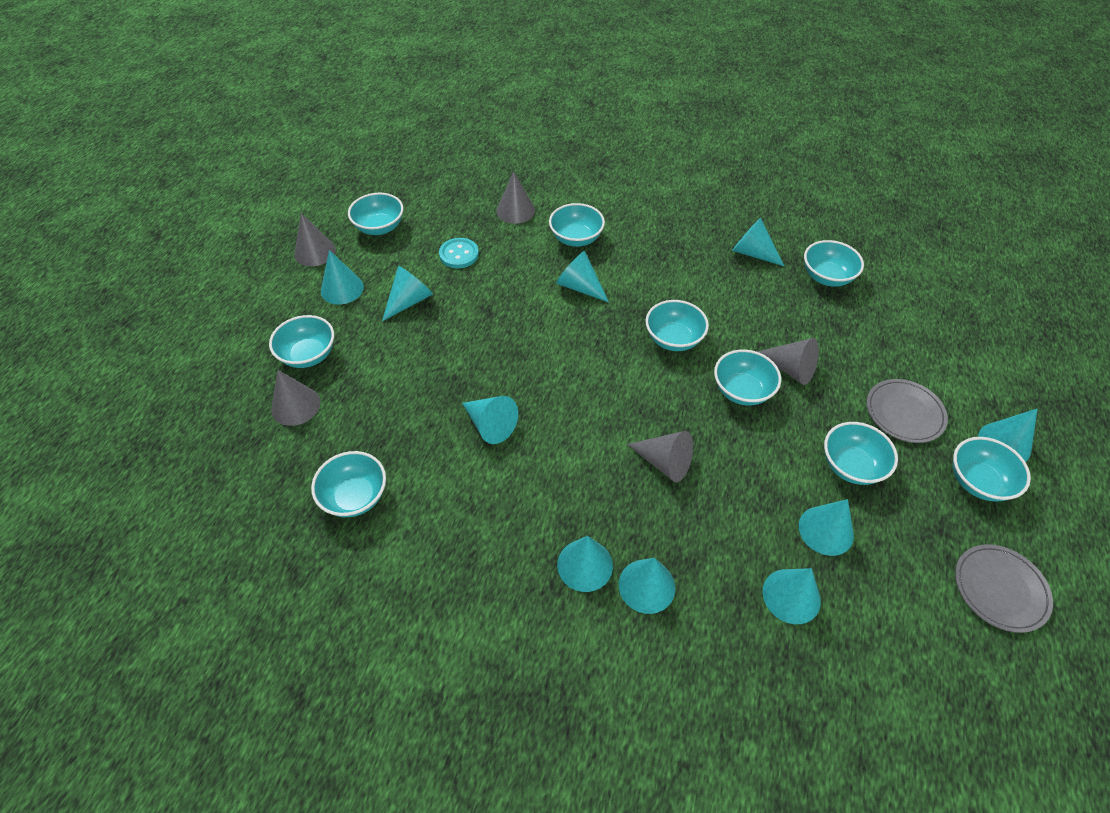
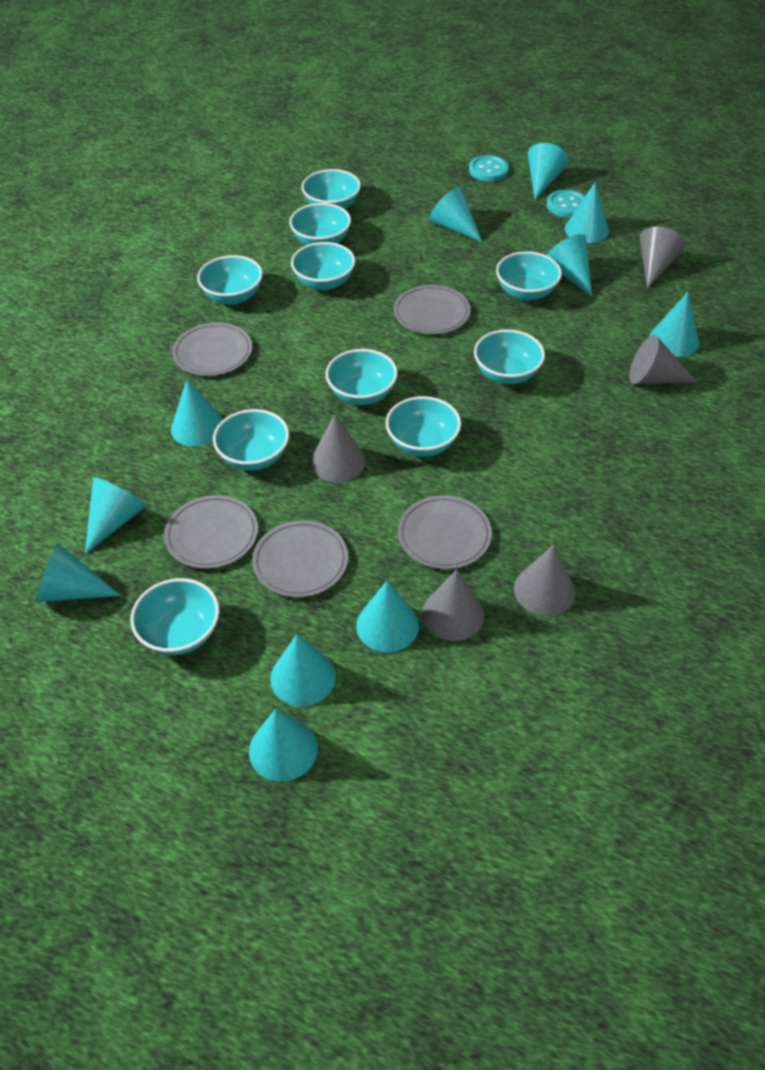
grey plate: 2 -> 5
turquoise bowl: 9 -> 10
turquoise button: 1 -> 2
turquoise cone: 10 -> 11

